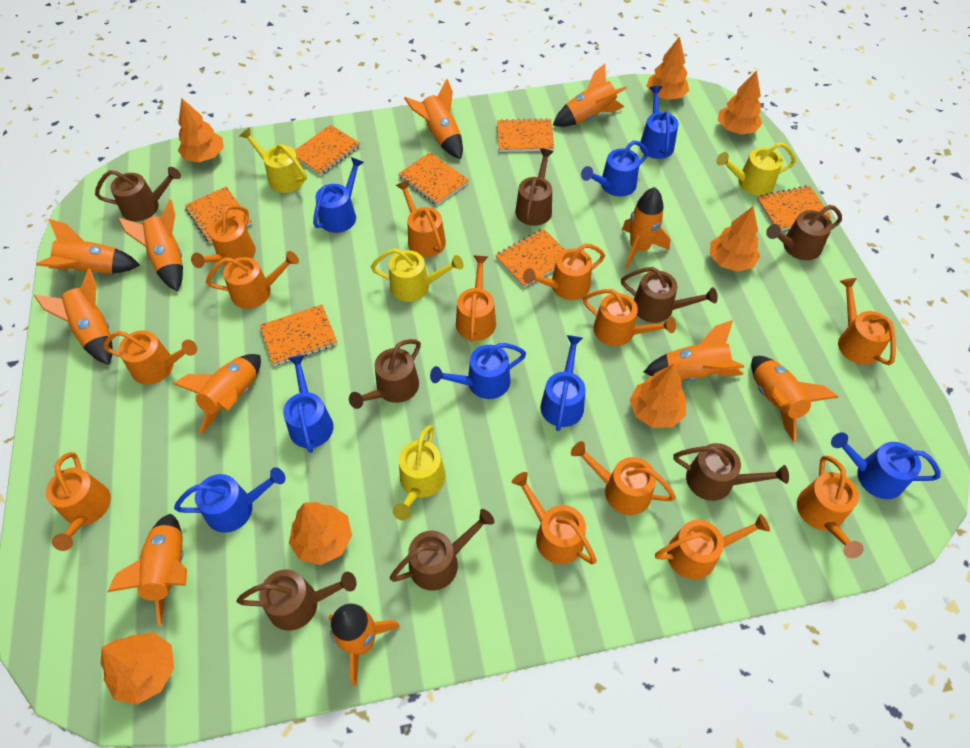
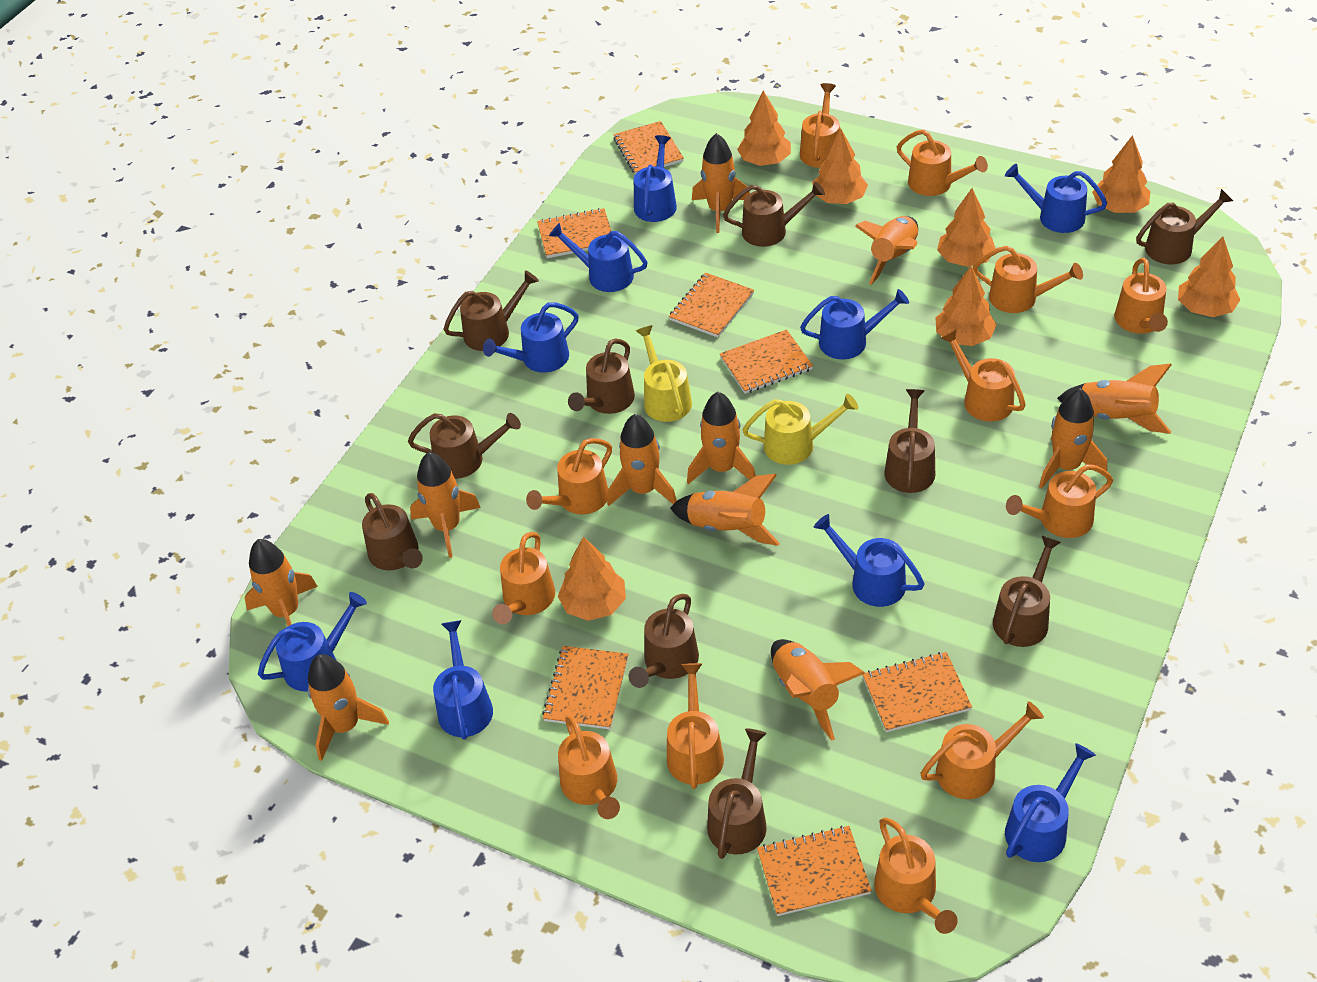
blue watering can: 8 -> 9
brown watering can: 8 -> 10
orange watering can: 13 -> 12
yellow watering can: 4 -> 2

